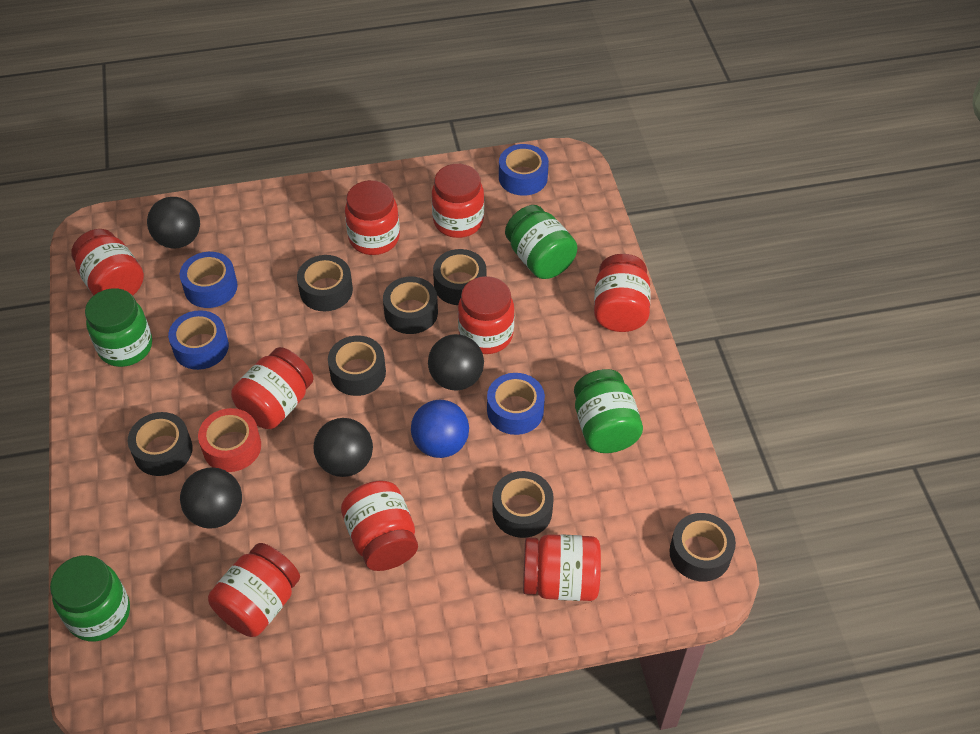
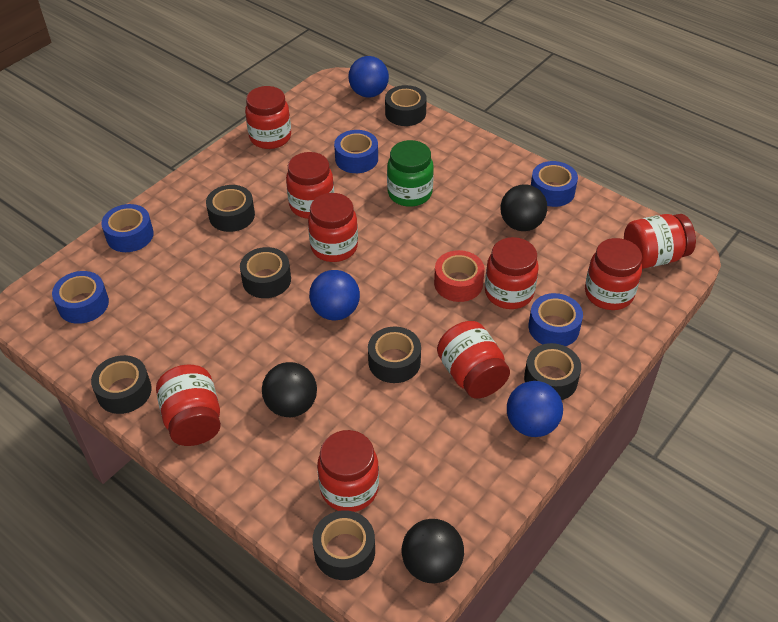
black ball: 4 -> 3
blue ball: 1 -> 3
blue tape: 4 -> 5
green jar: 4 -> 1

